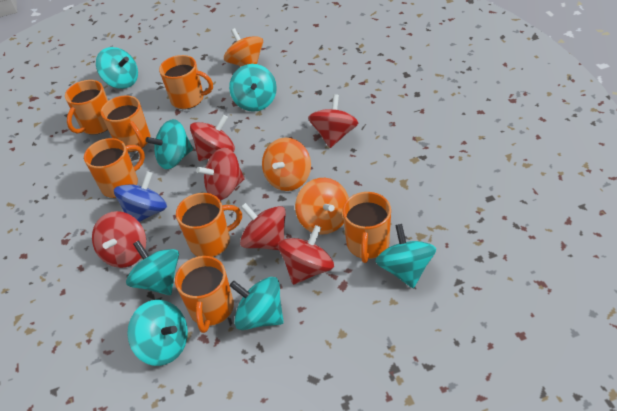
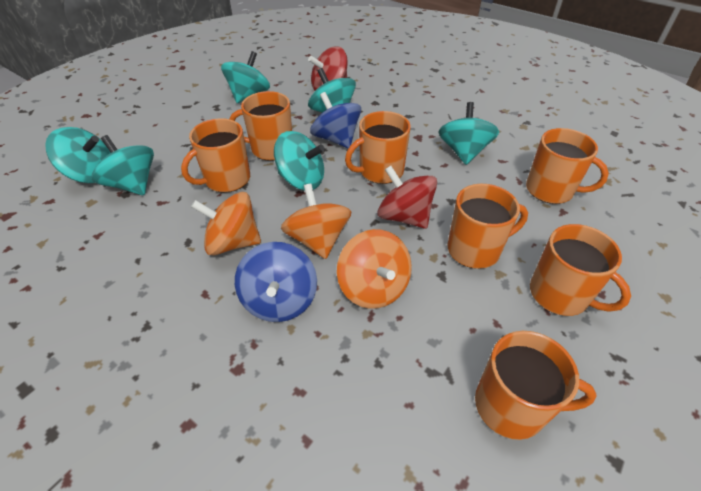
blue spinning top: 1 -> 2
red spinning top: 6 -> 2
turquoise spinning top: 7 -> 6

